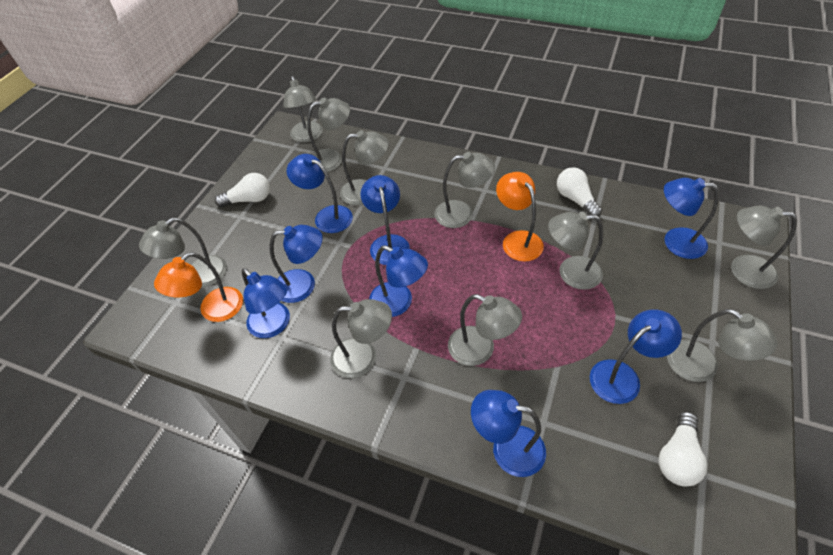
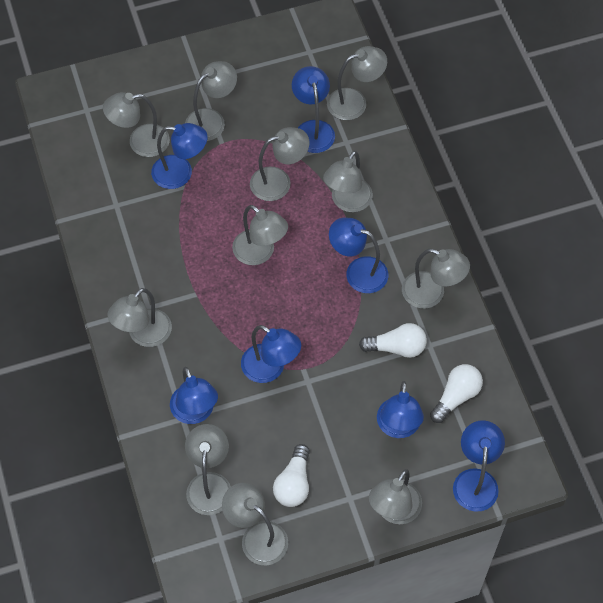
blue lamp: 8 -> 7
grey lamp: 10 -> 11
orange lamp: 2 -> 0

